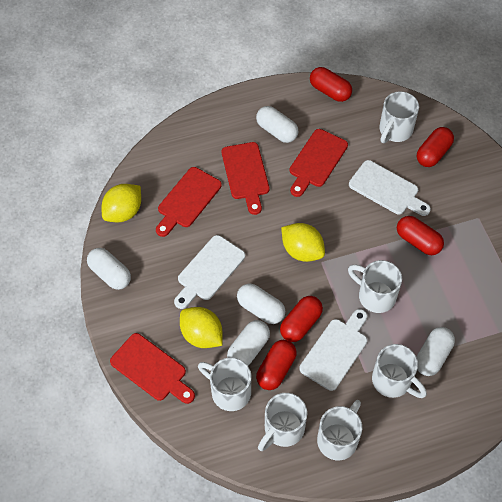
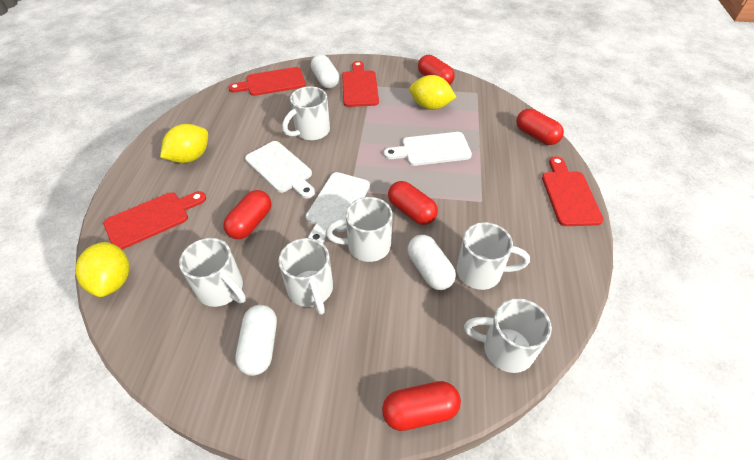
white capsule: 5 -> 3

